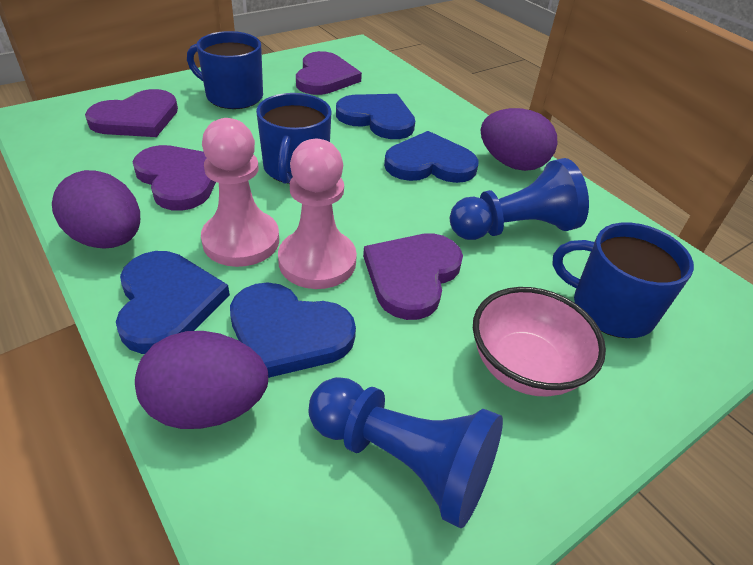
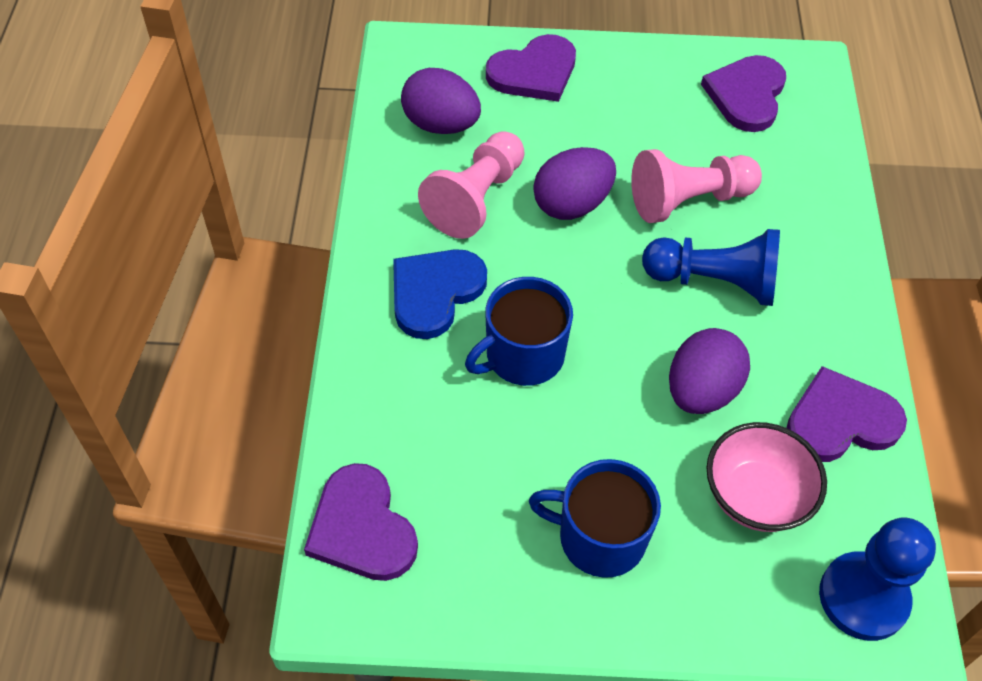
blue heart: 4 -> 1
blue mug: 3 -> 2

